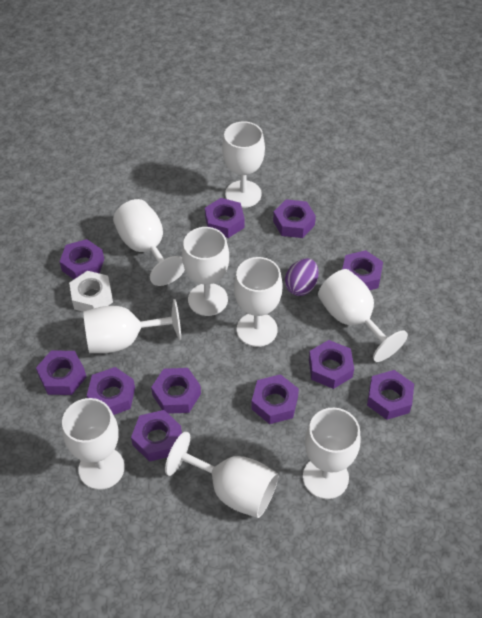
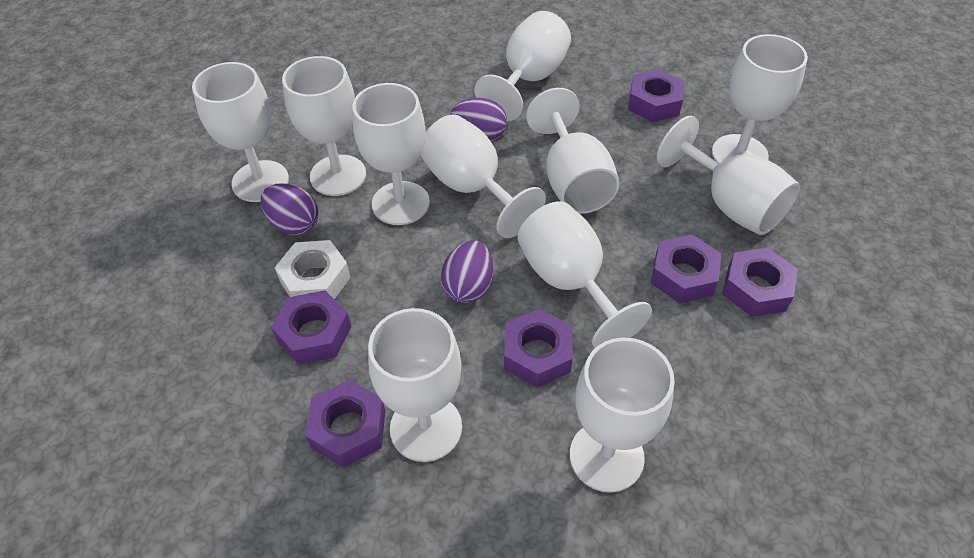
purple egg: 1 -> 3
purple nut: 11 -> 6
white goblet: 9 -> 11

